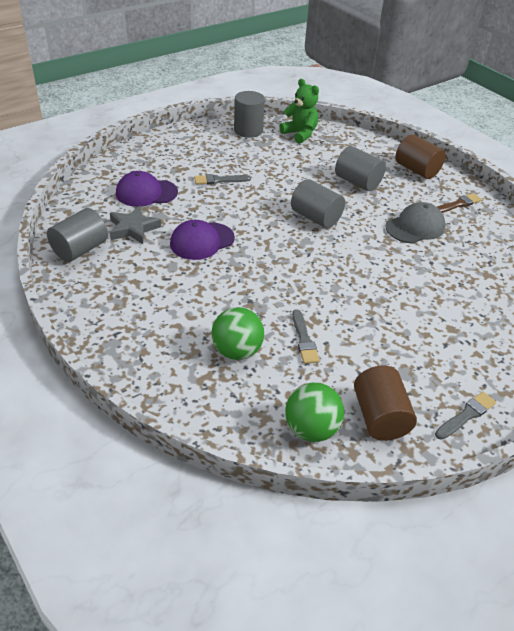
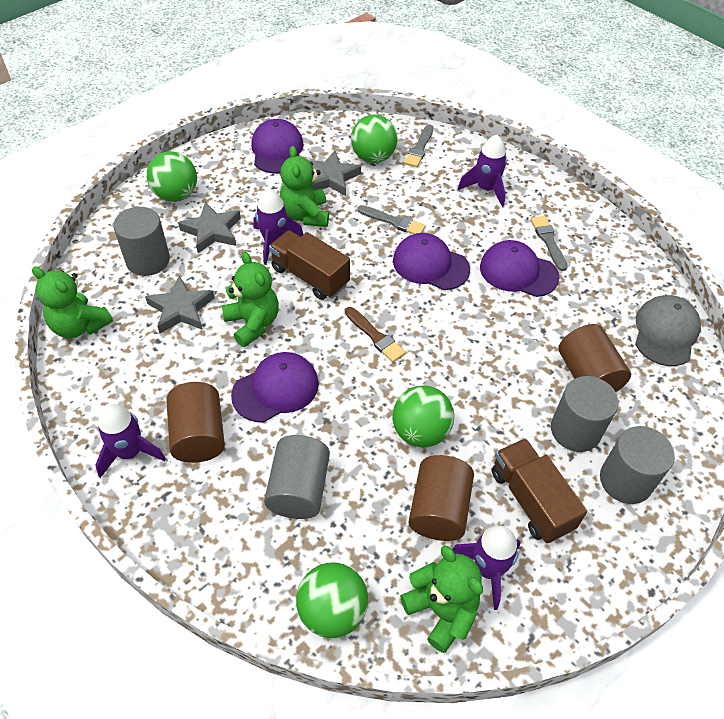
brown cylinder: 2 -> 3
brown truck: 0 -> 2
green ball: 2 -> 4
green teddy bear: 1 -> 4
grey star: 1 -> 3
purple cap: 2 -> 4
purple rocket: 0 -> 4

